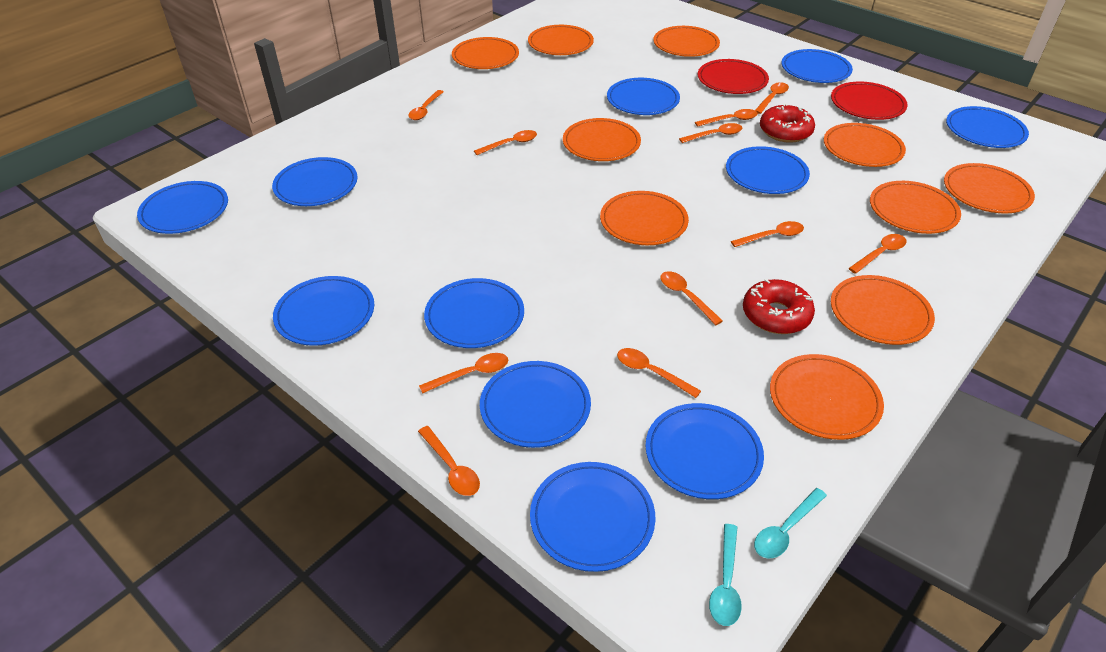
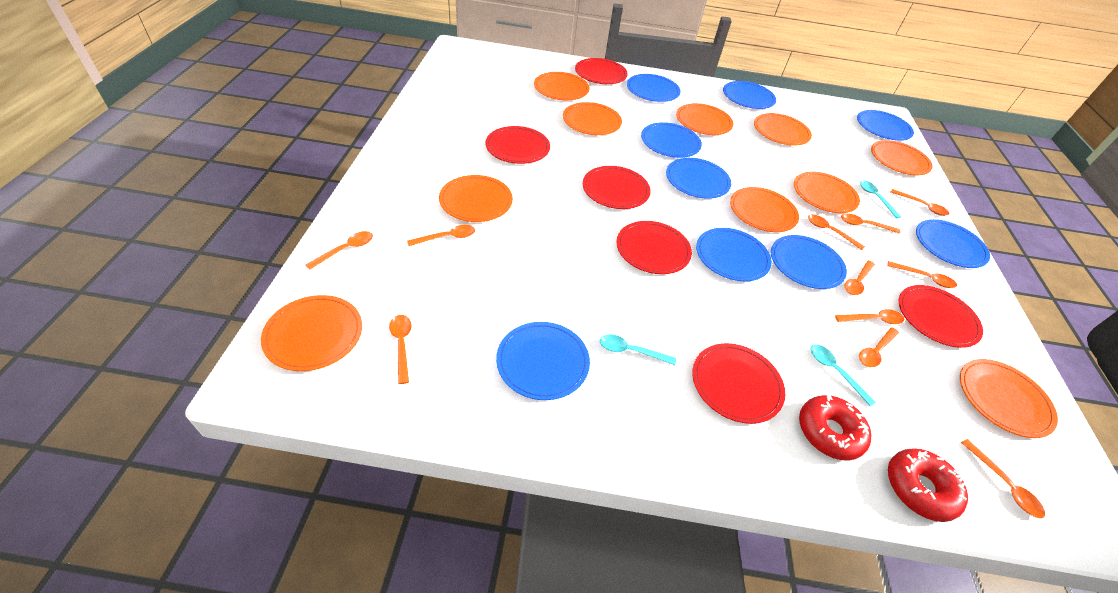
blue plate: 11 -> 9
red plate: 2 -> 6
turquoise spoon: 2 -> 3

